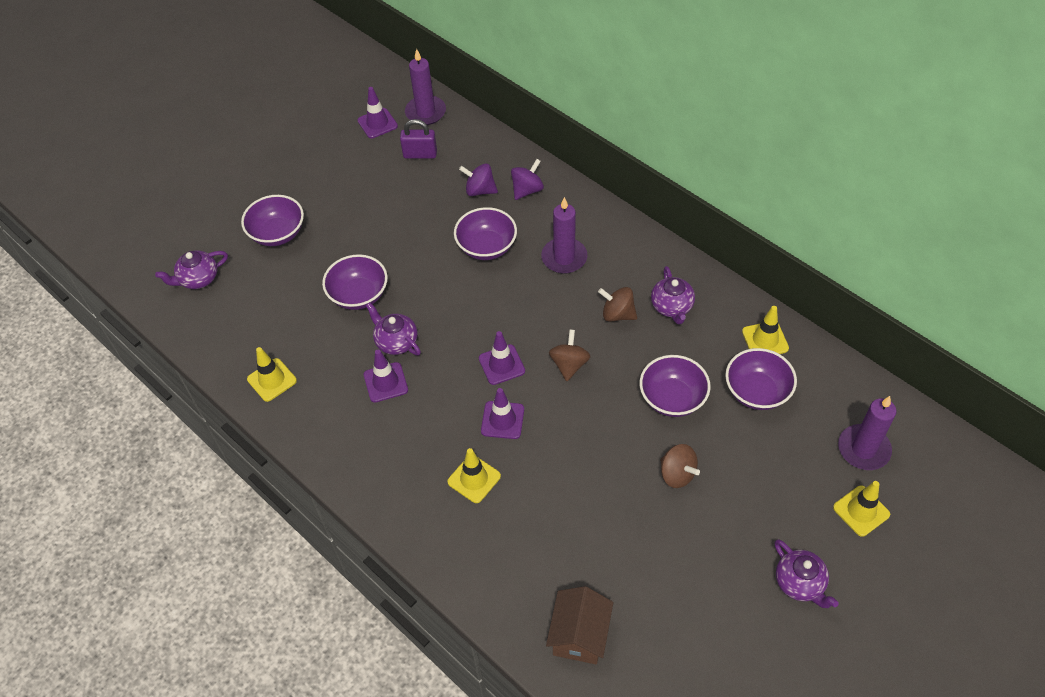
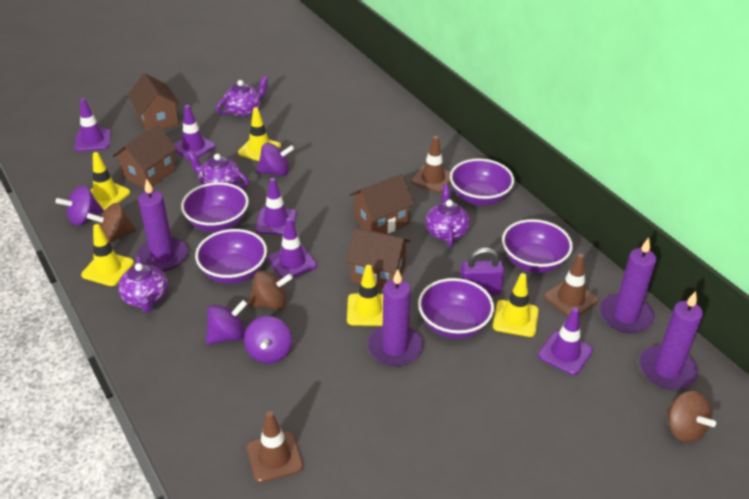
brown house: 1 -> 4
brown traffic cone: 0 -> 3
purple candle: 3 -> 4
purple spinning top: 2 -> 4
purple traffic cone: 4 -> 5
yellow traffic cone: 4 -> 5

